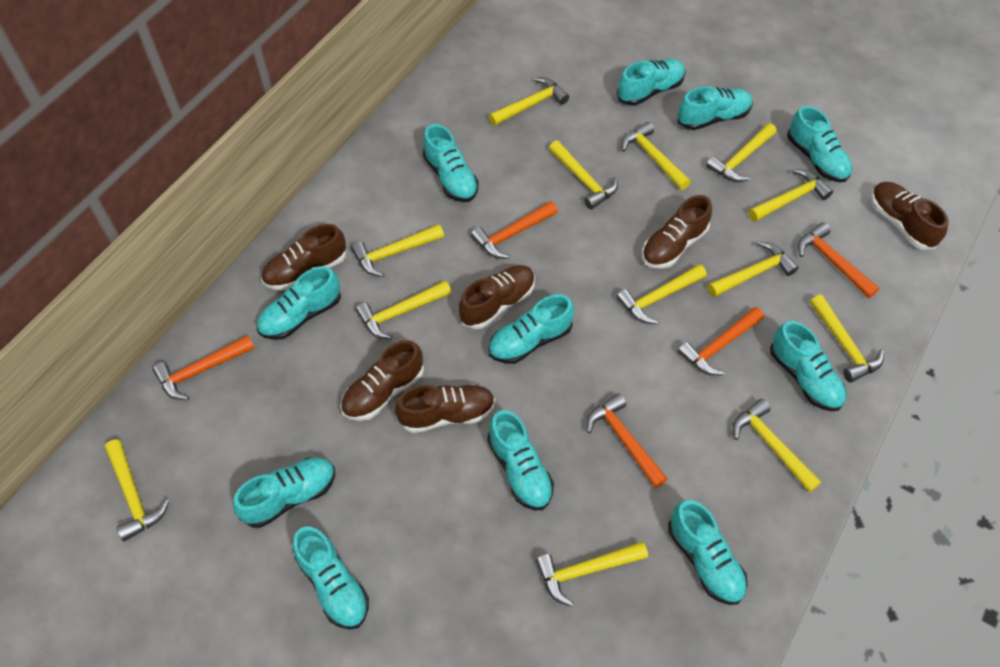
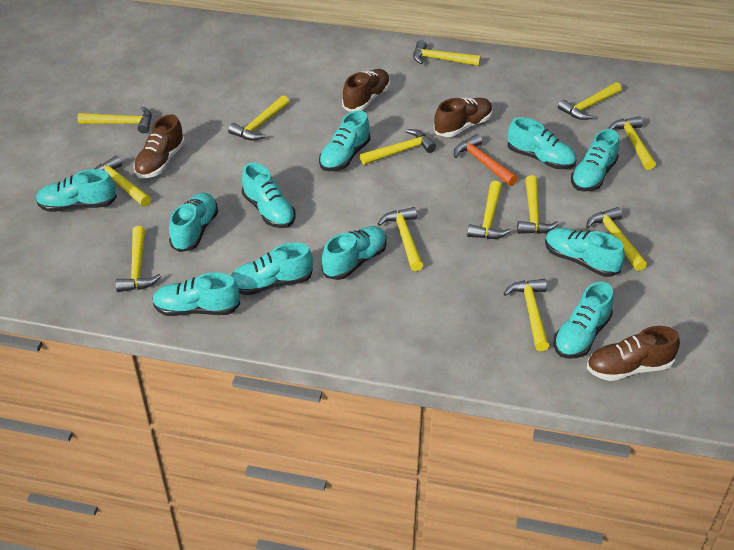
brown shoe: 6 -> 4
orange hammer: 5 -> 1

